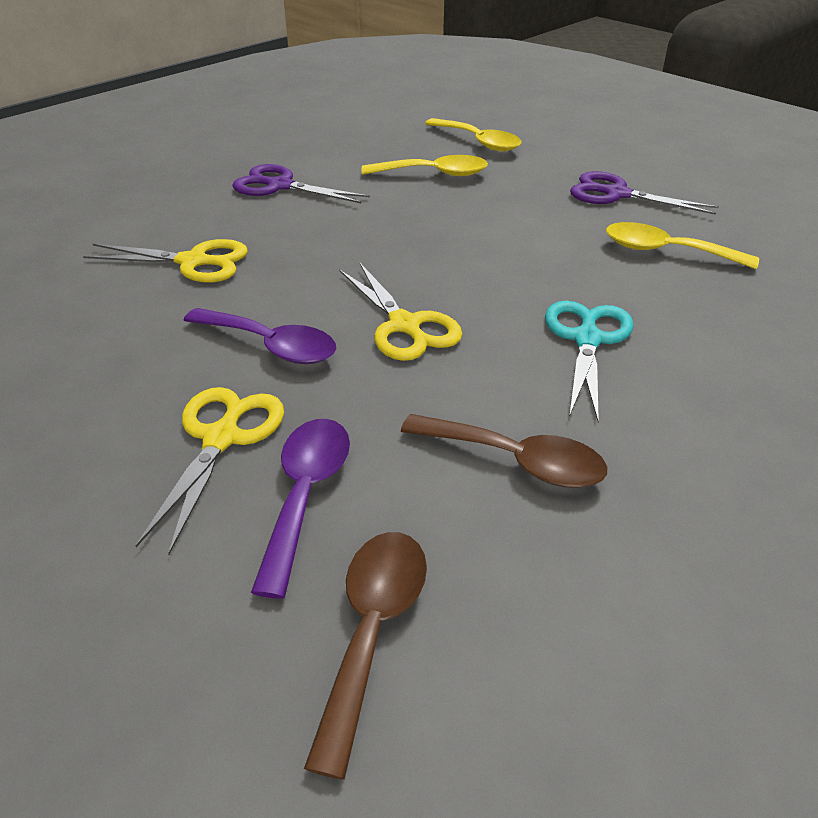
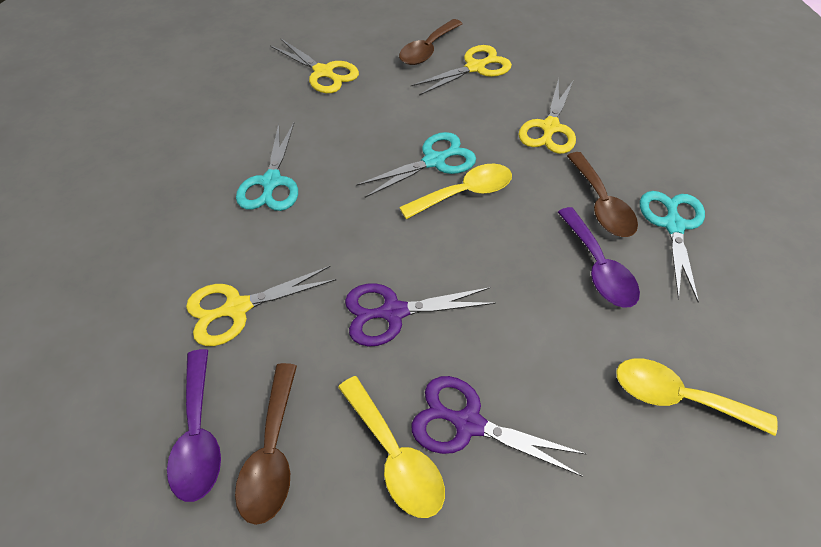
brown spoon: 2 -> 3
turquoise scissors: 1 -> 3
yellow scissors: 3 -> 4

